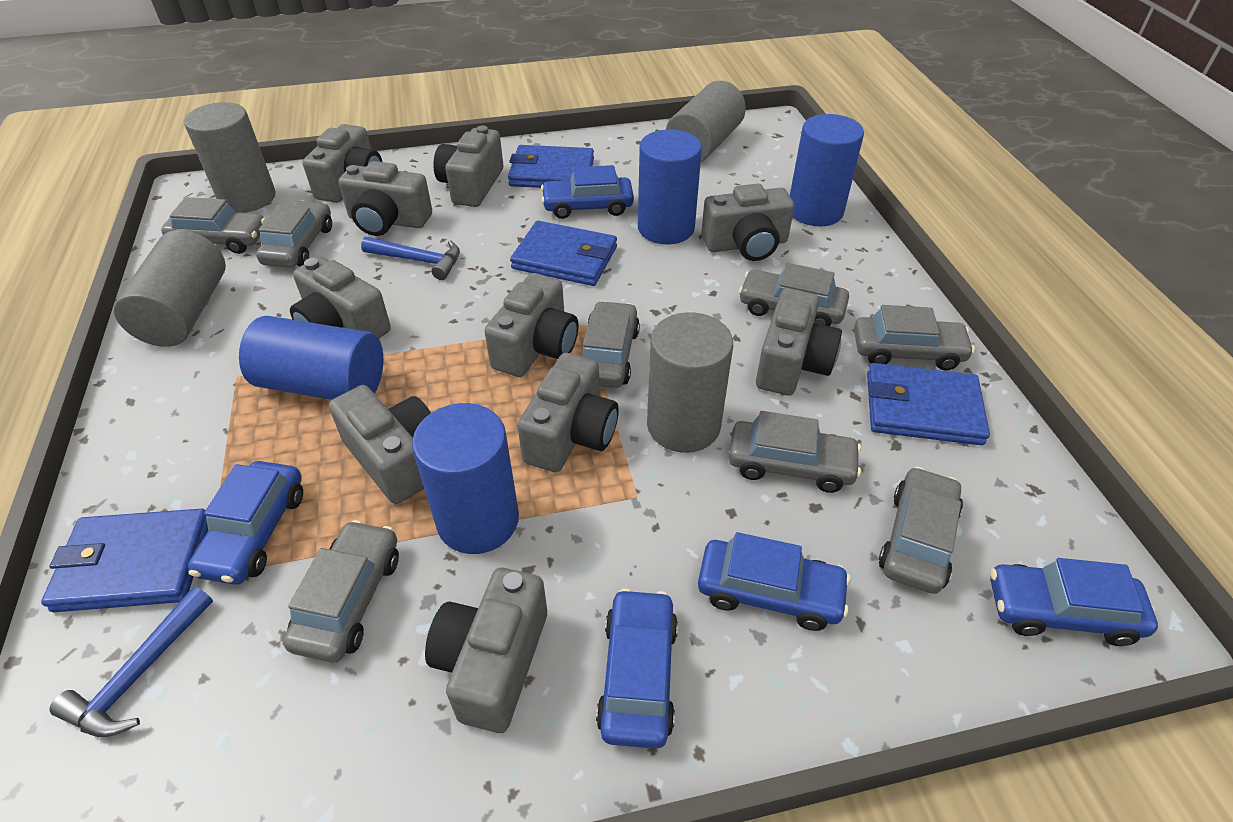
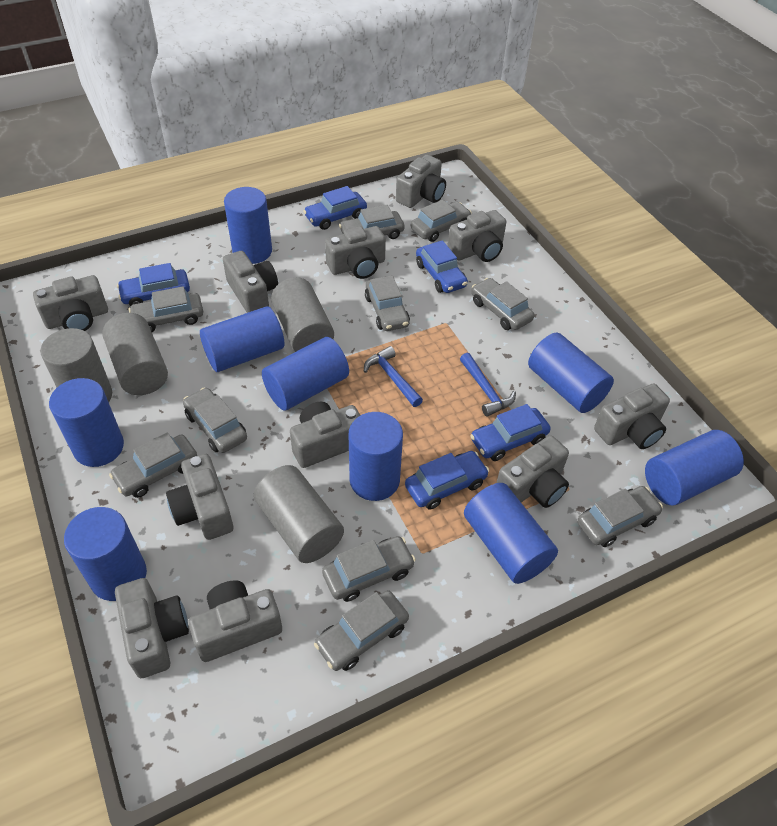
blue cylinder: 4 -> 9
blue wallet: 4 -> 0
grey camera: 10 -> 11
grey car: 8 -> 10

